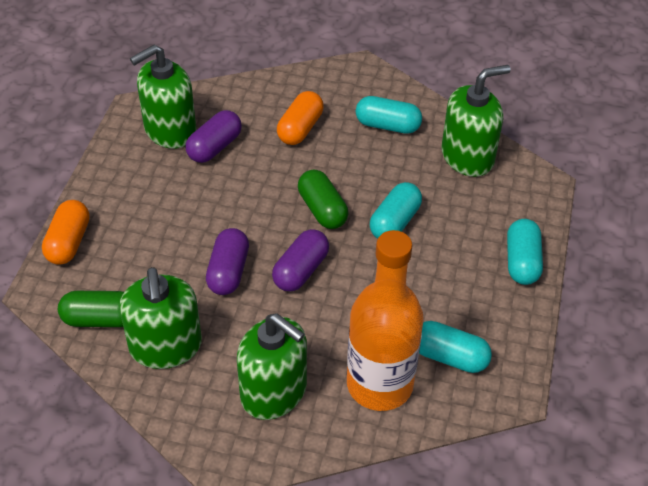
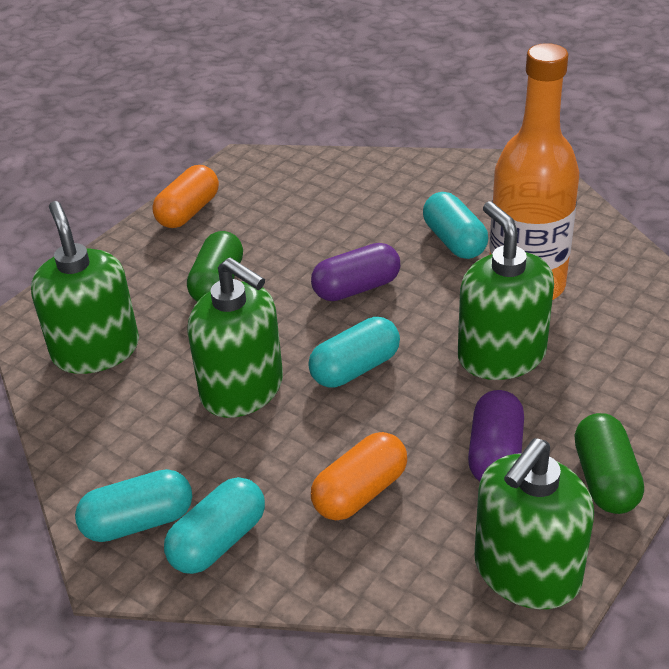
purple capsule: 3 -> 2

